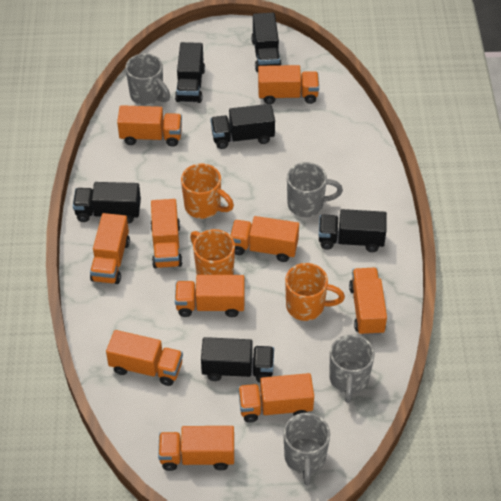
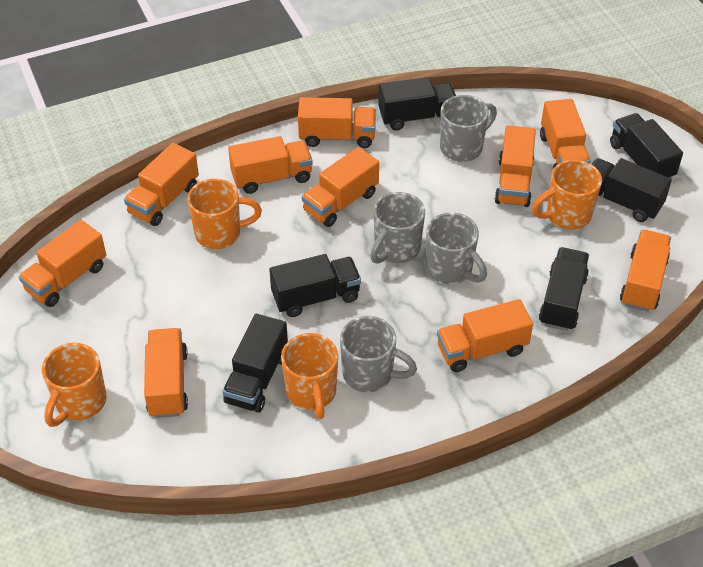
orange mug: 3 -> 4

